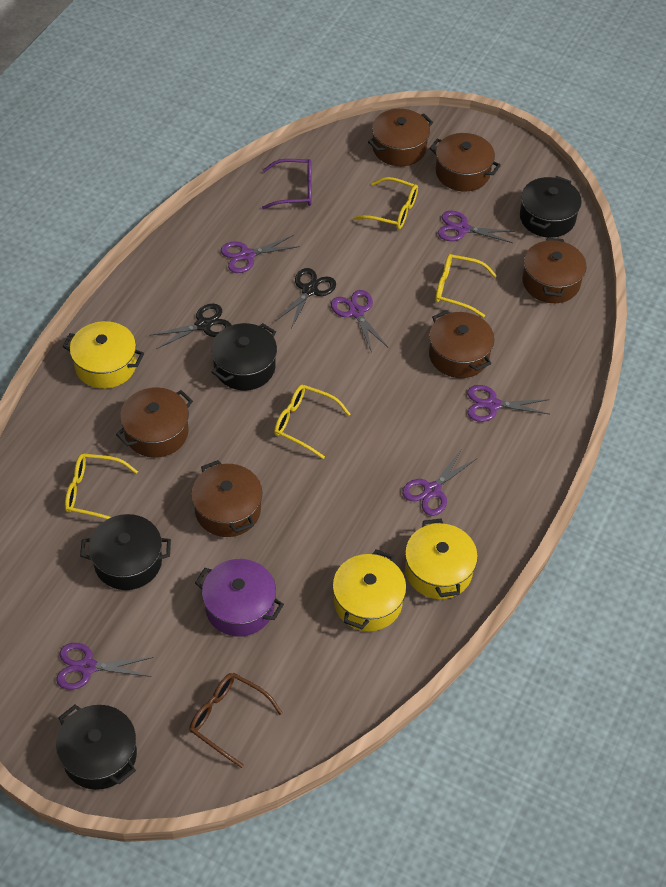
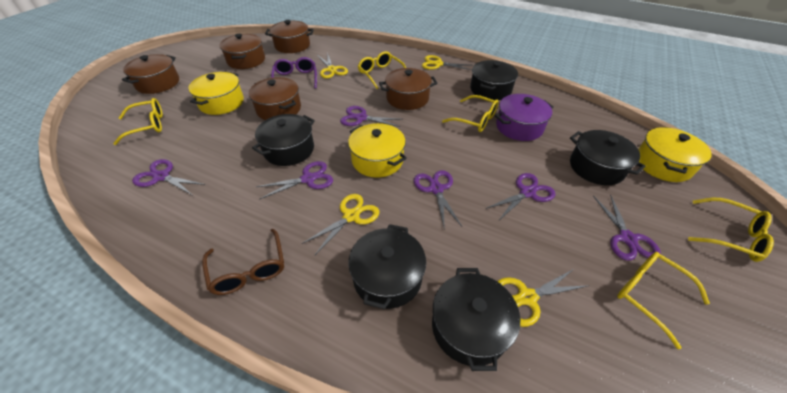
black pot: 4 -> 5
black scissors: 2 -> 0
brown pot: 6 -> 5
yellow glasses: 4 -> 5
yellow scissors: 0 -> 4

